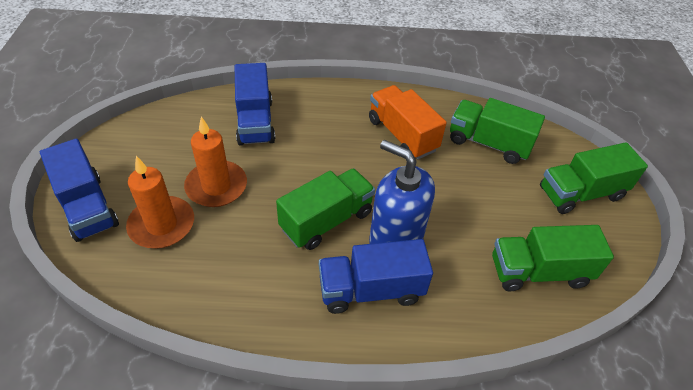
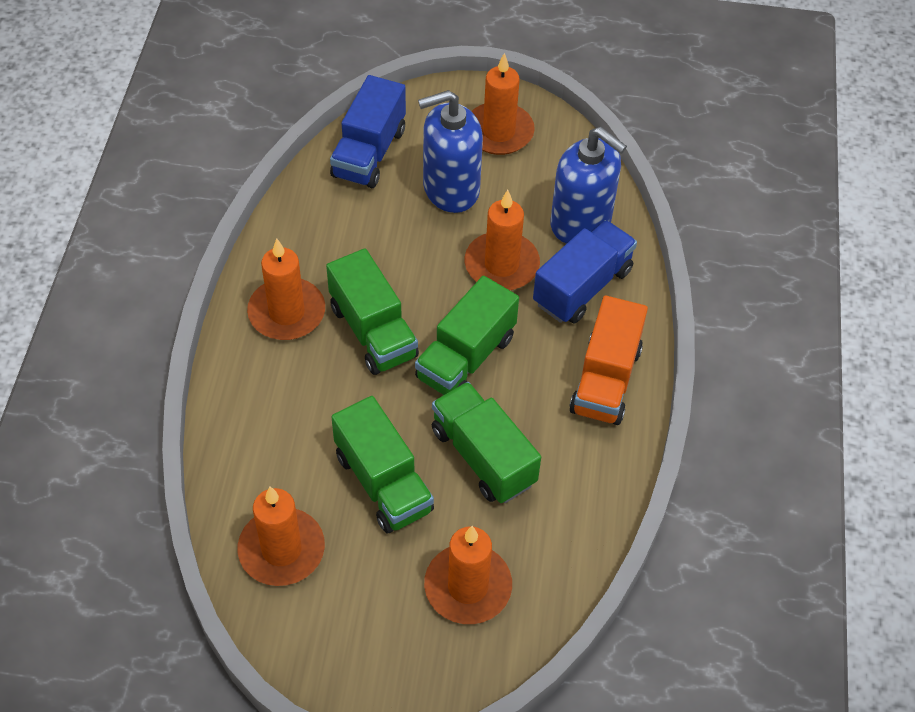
blue soap dispenser: 1 -> 2
blue truck: 3 -> 2
orange candle: 2 -> 5

